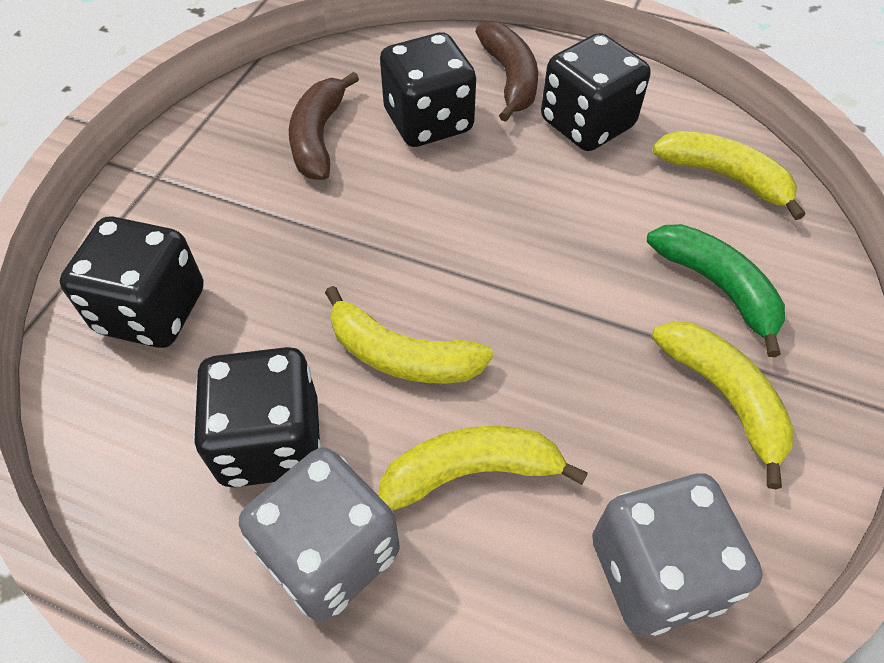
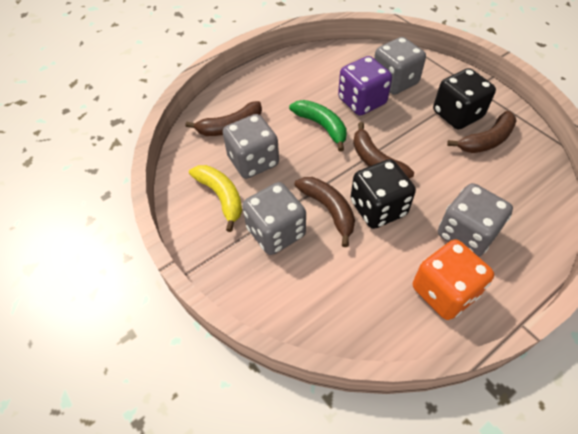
black dice: 4 -> 2
brown banana: 2 -> 4
grey dice: 2 -> 4
orange dice: 0 -> 1
purple dice: 0 -> 1
yellow banana: 4 -> 1

